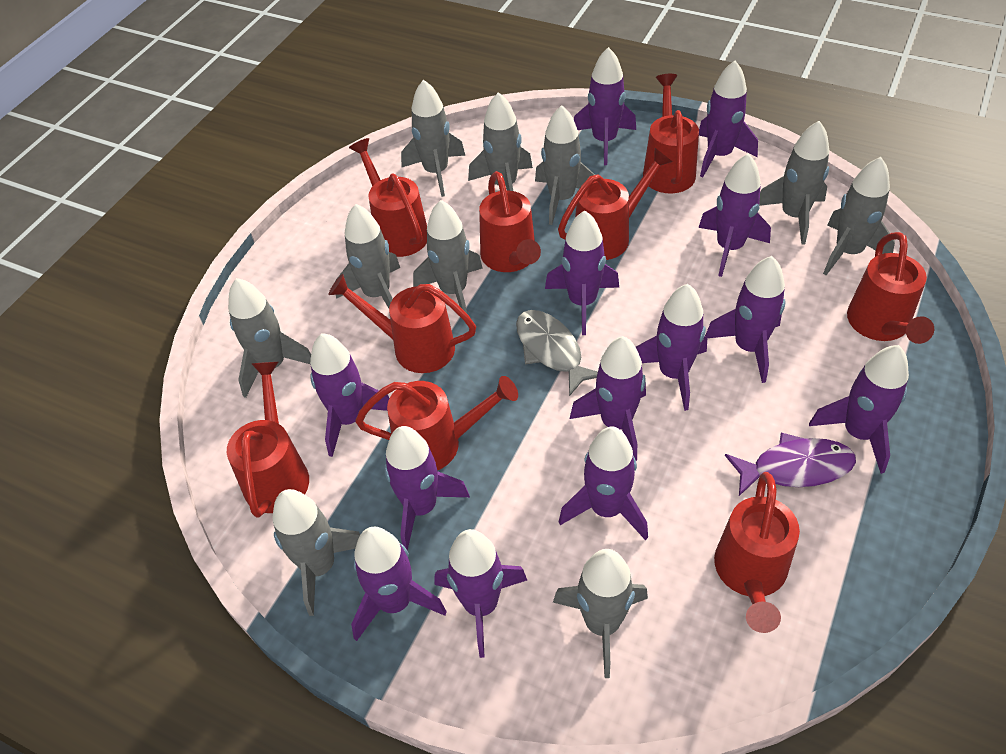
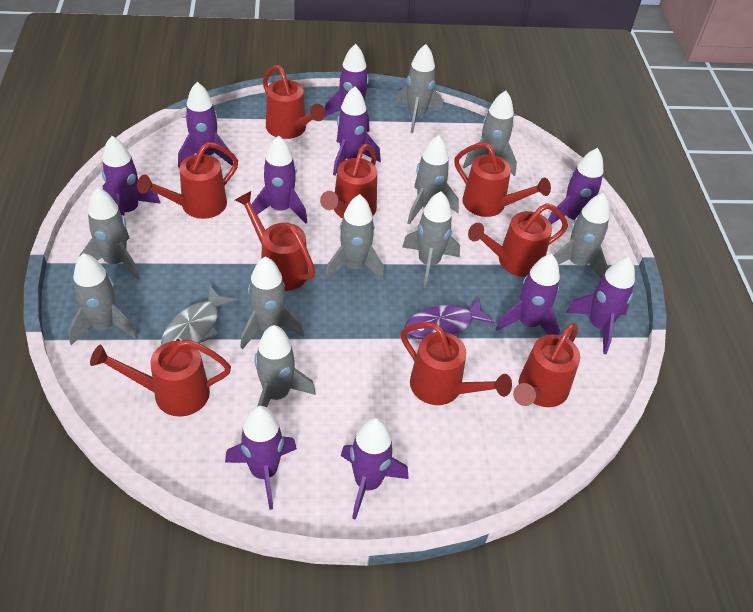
purple rocket: 13 -> 10

